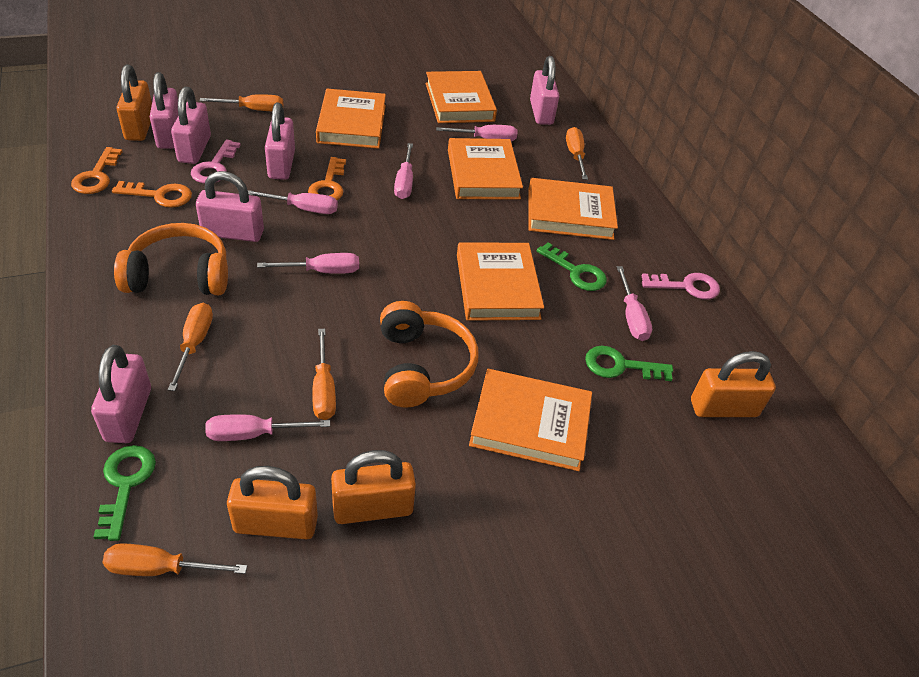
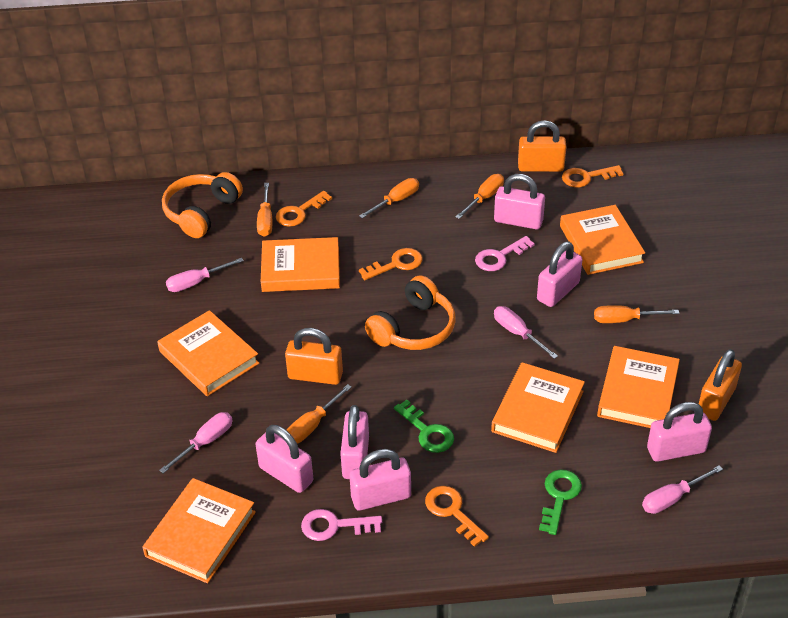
green key: 3 -> 2
orange key: 3 -> 4
orange padlock: 4 -> 3
pink screwdriver: 6 -> 4

